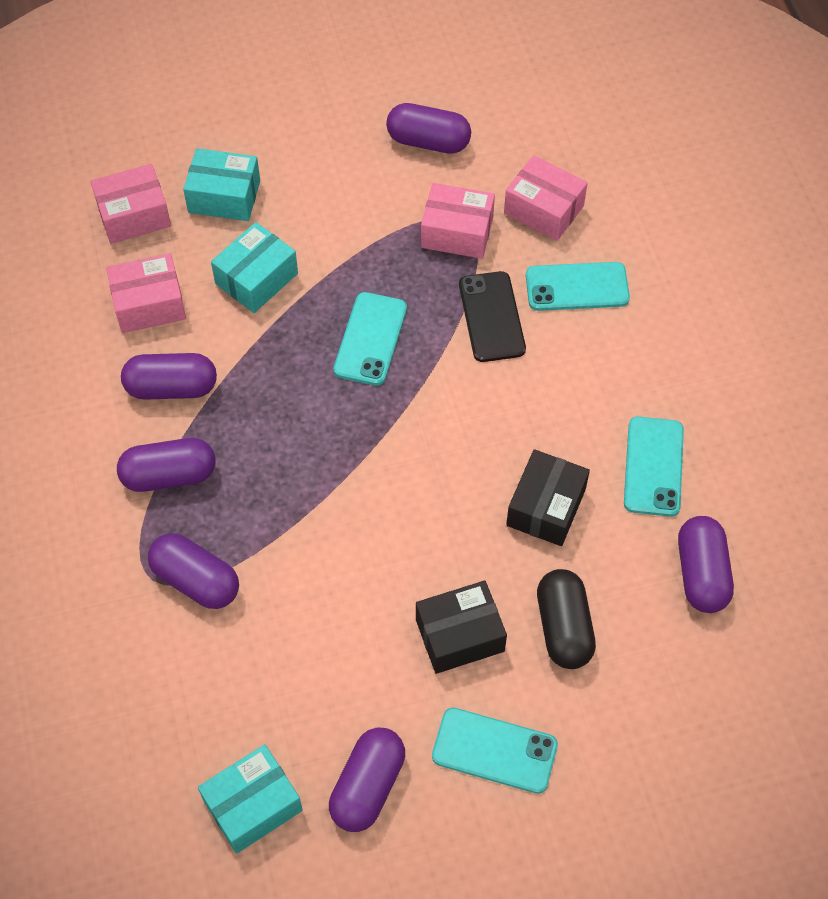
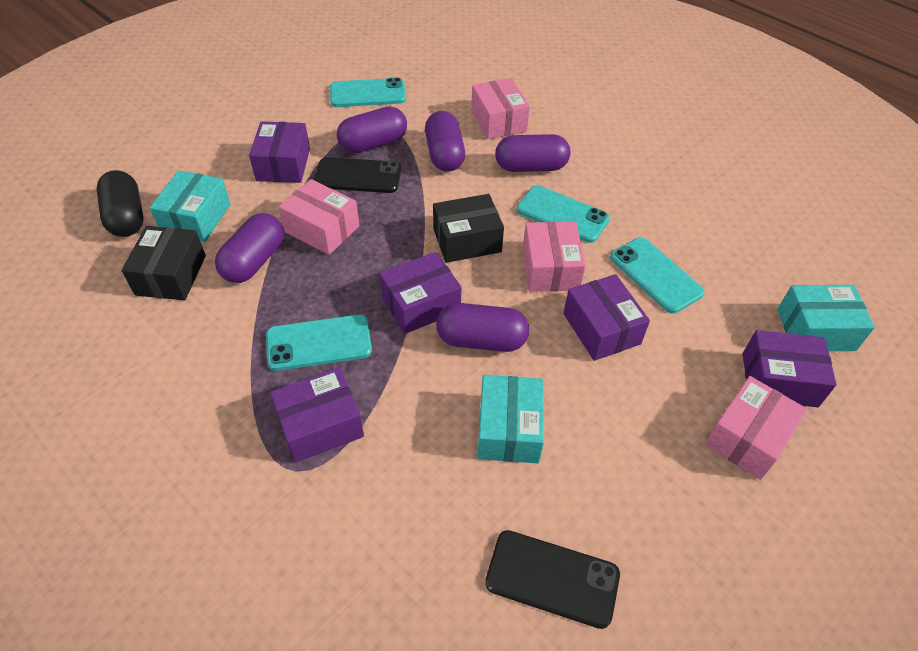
black phone: 1 -> 2
purple box: 0 -> 5
purple capsule: 6 -> 5

